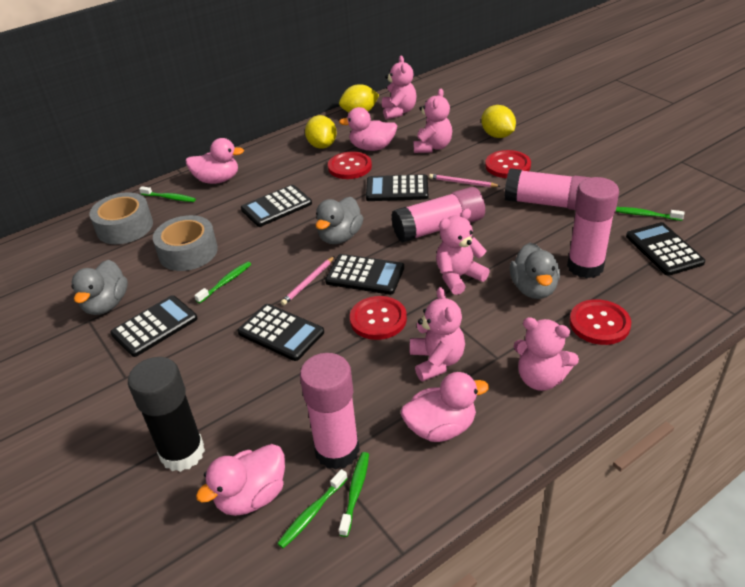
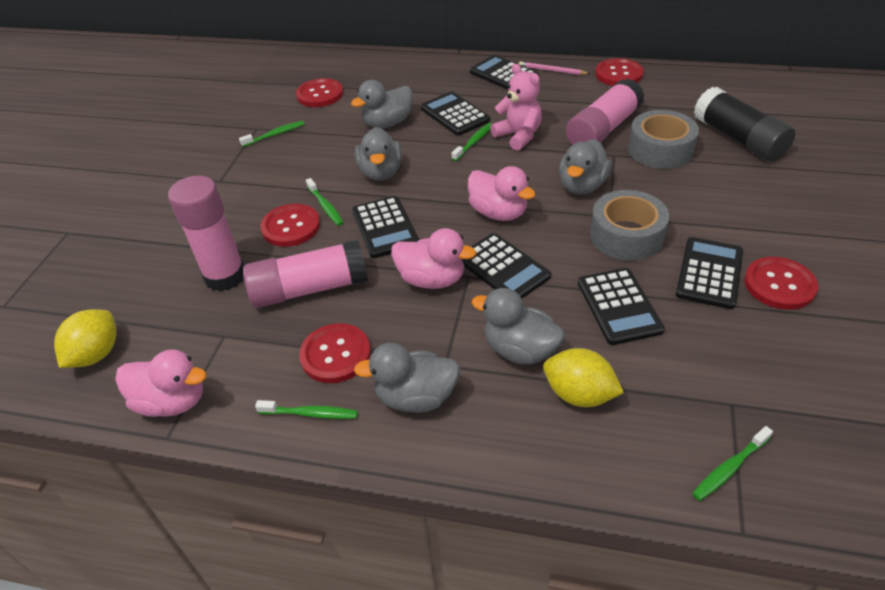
grey duck: 3 -> 5
pink duck: 4 -> 3
pink glue stick: 4 -> 3
pink pencil: 2 -> 1
pink teddy bear: 5 -> 1
red button: 4 -> 5
yellow lemon: 3 -> 2

